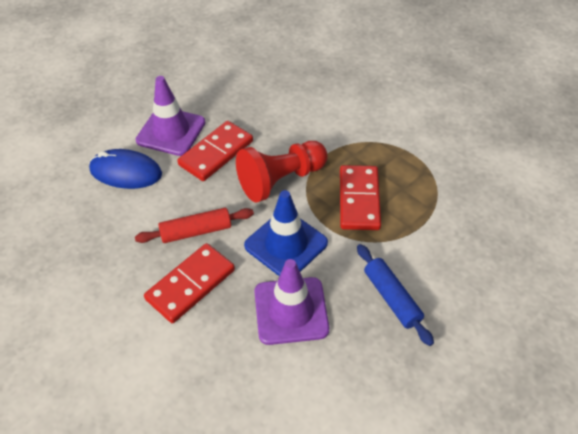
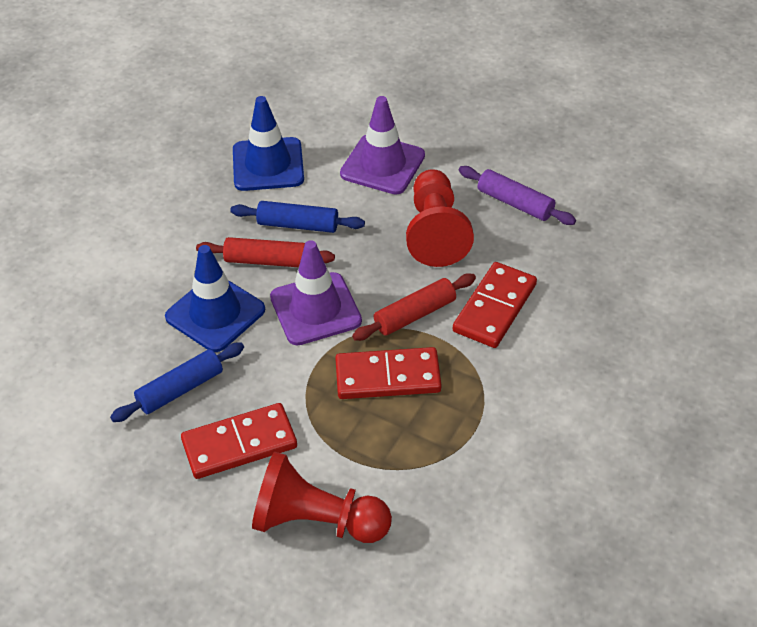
blue mouse: 1 -> 0
blue rolling pin: 1 -> 2
blue traffic cone: 1 -> 2
purple rolling pin: 0 -> 1
red pawn: 1 -> 2
red rolling pin: 1 -> 2

